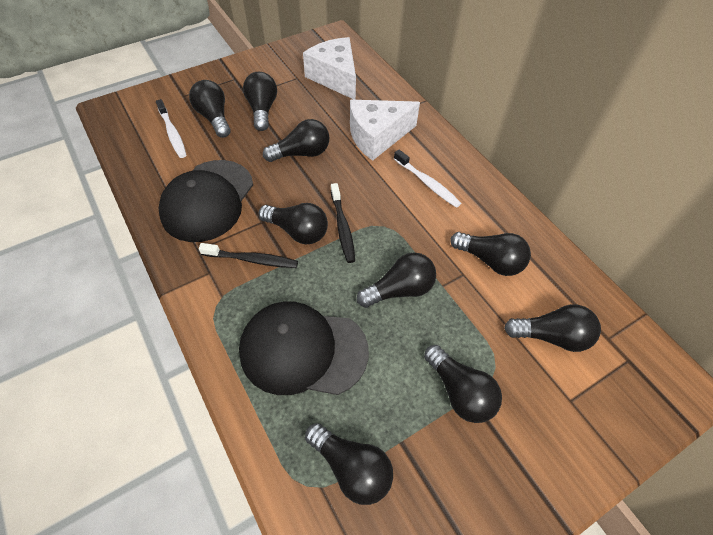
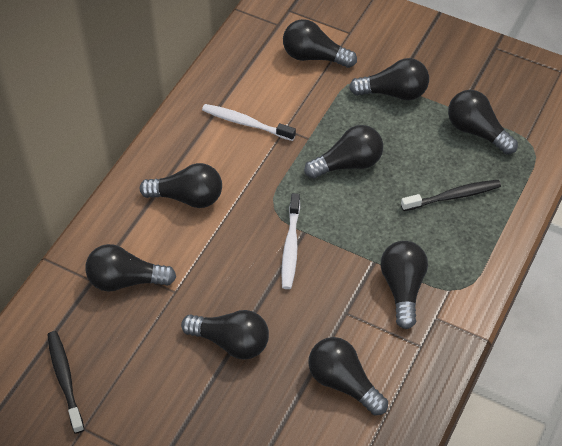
black cap: 2 -> 0
white cheese: 2 -> 0

